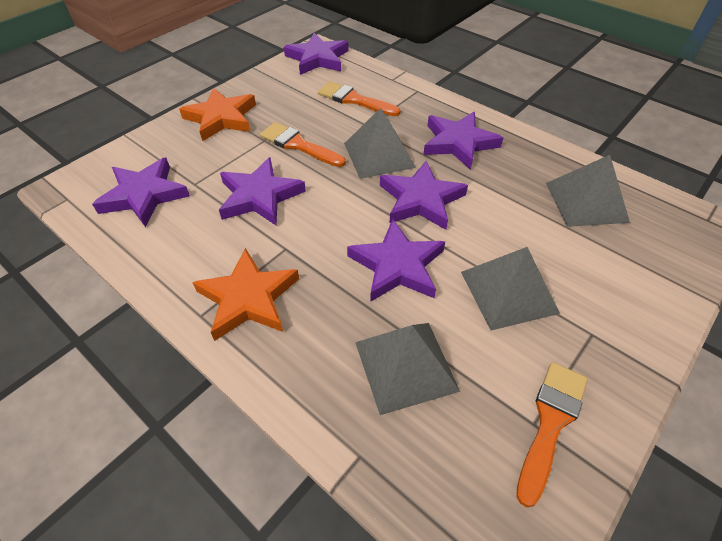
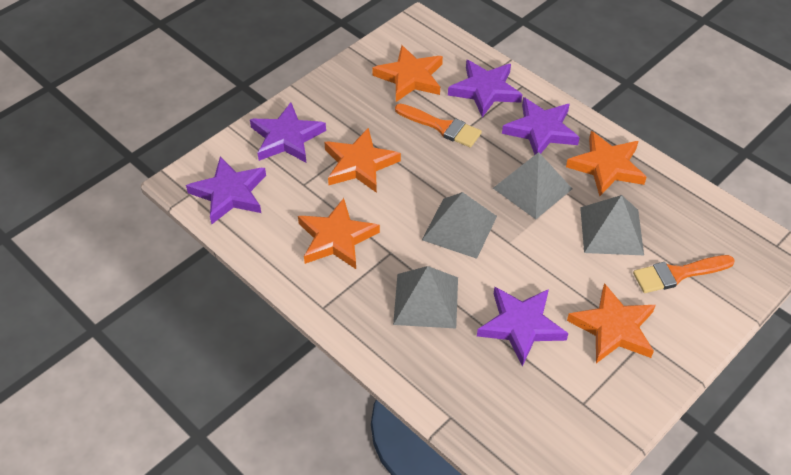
orange brush: 3 -> 2
orange star: 2 -> 5
purple star: 6 -> 5

